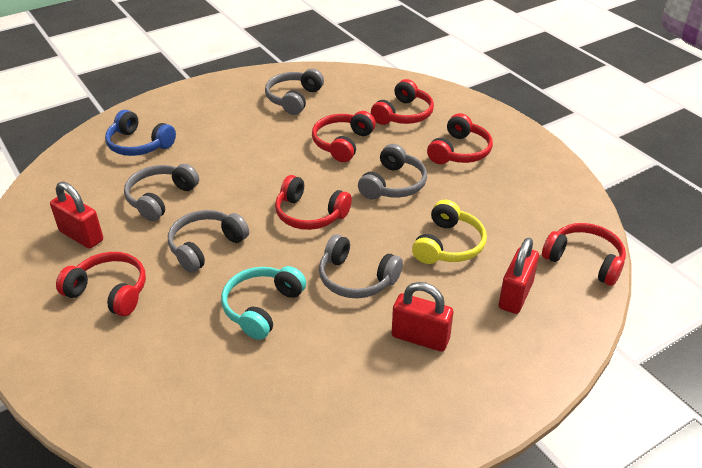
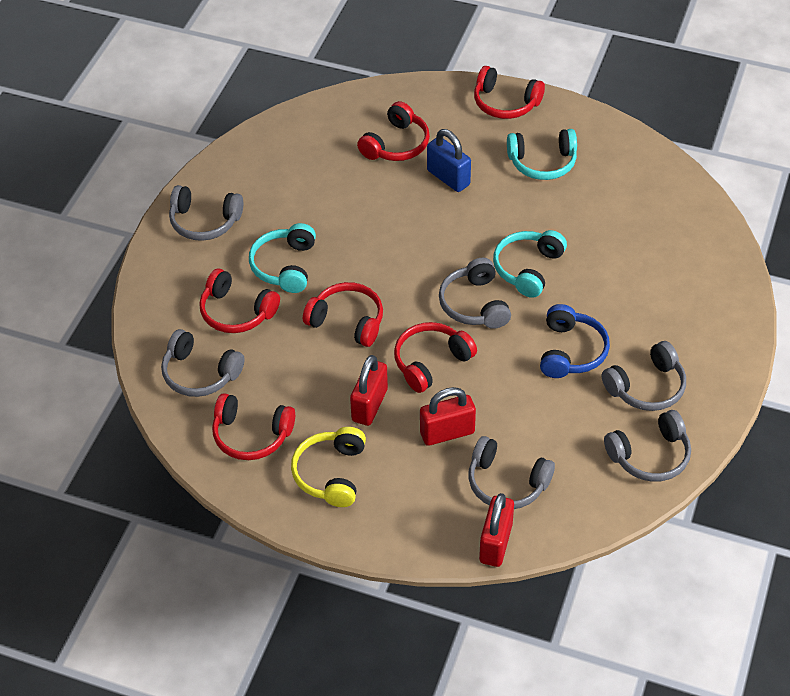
blue padlock: 0 -> 1
grey headphones: 5 -> 6
turquoise headphones: 1 -> 3

